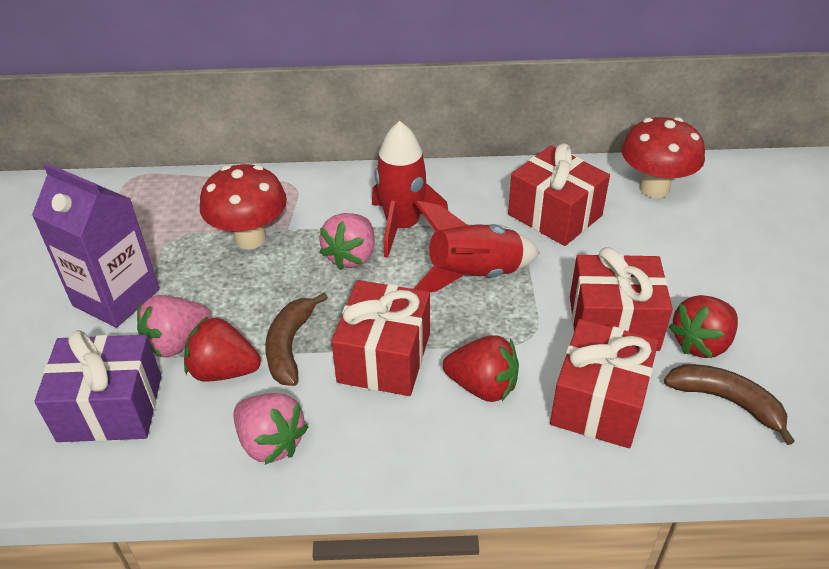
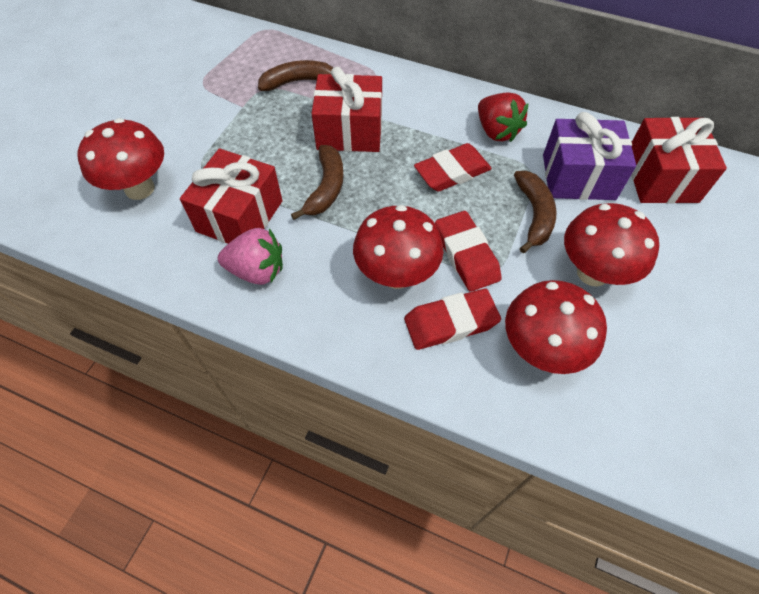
brown banana: 2 -> 3
pink strawberry: 3 -> 1
purple carton: 1 -> 0
red eraser: 0 -> 3
red gift: 4 -> 3
red mushroom: 2 -> 4
red rocket: 2 -> 0
red strawberry: 3 -> 1

